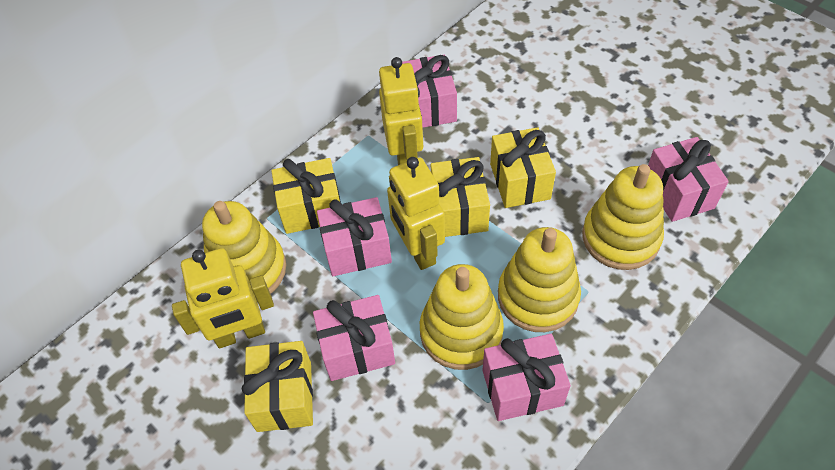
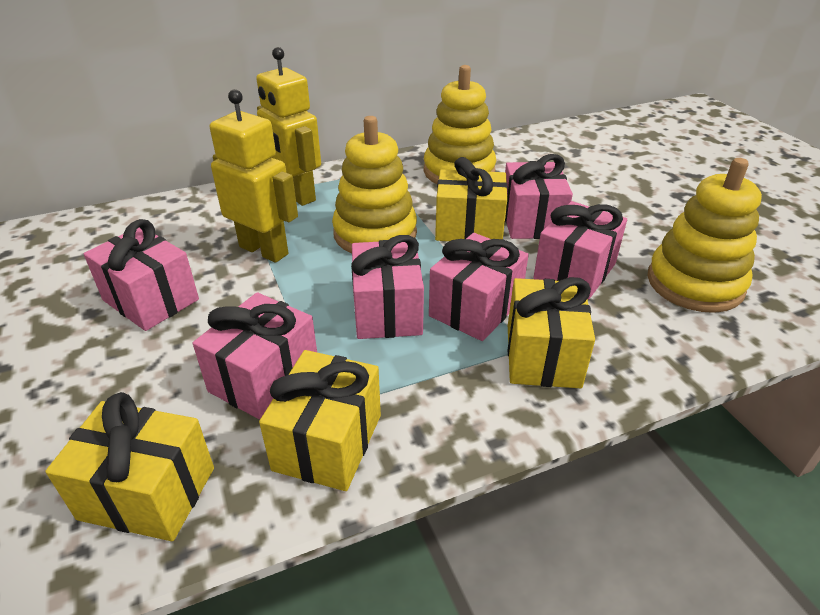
pink gift: 5 -> 6
yellow robot: 3 -> 2
yellow stacking toy: 4 -> 3

